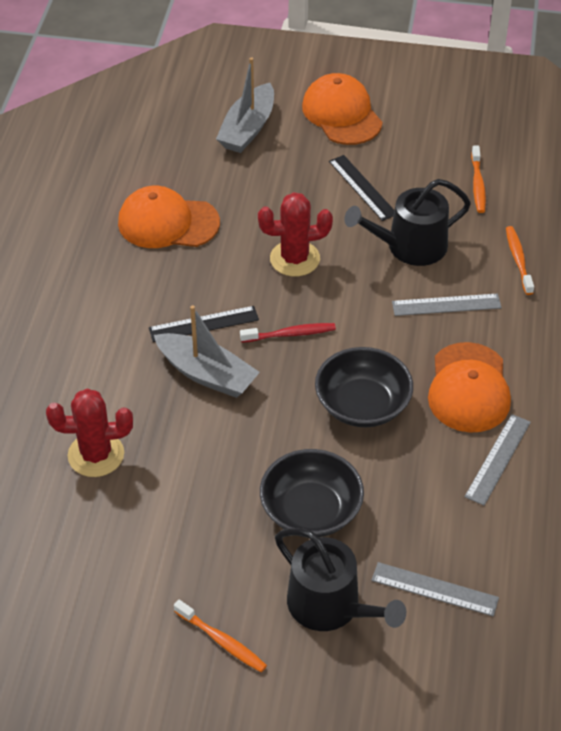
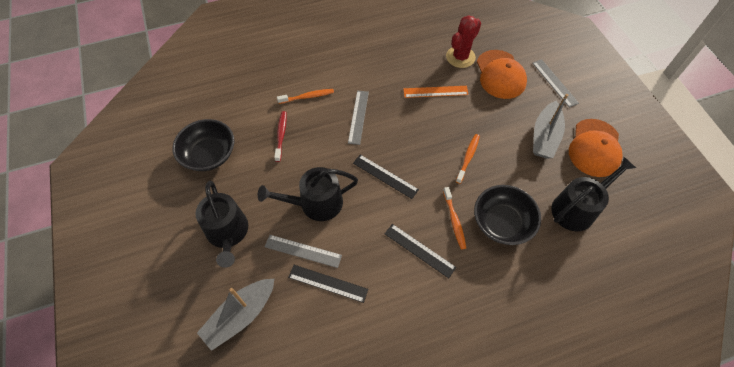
black ruler: 2 -> 3
black watering can: 2 -> 3
orange cap: 3 -> 2
orange ruler: 0 -> 1
red cactus: 2 -> 1

